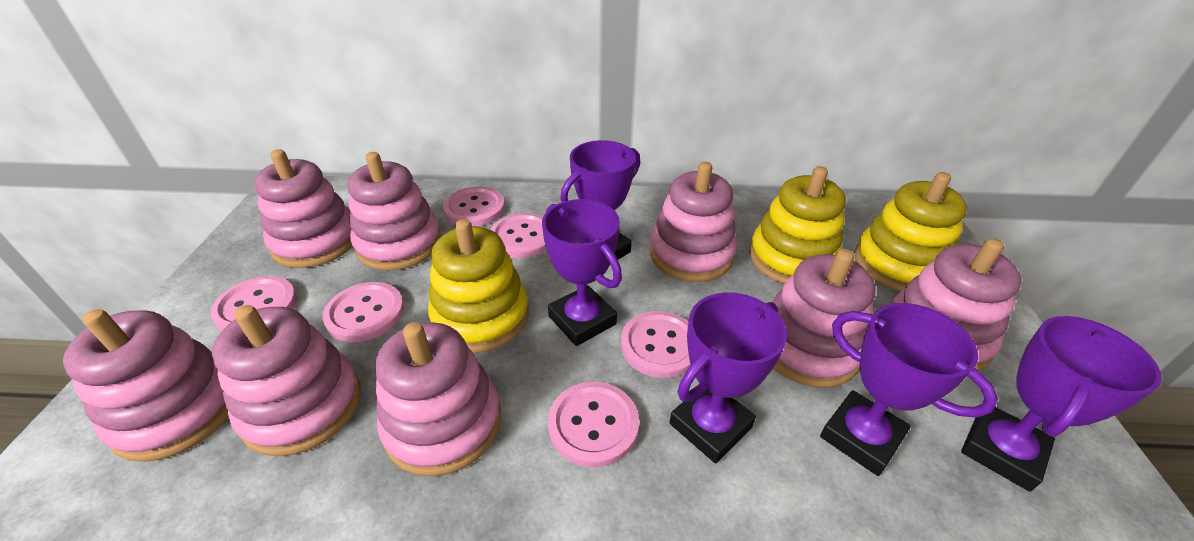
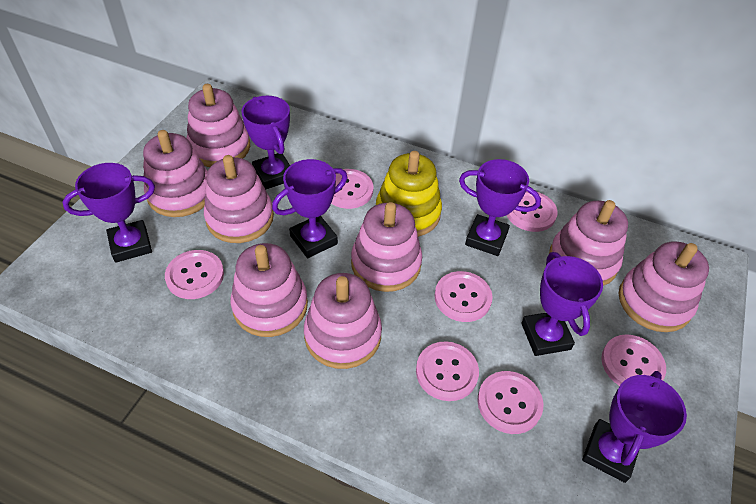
pink button: 6 -> 7
purple trophy: 5 -> 6
yellow stacking toy: 3 -> 1

